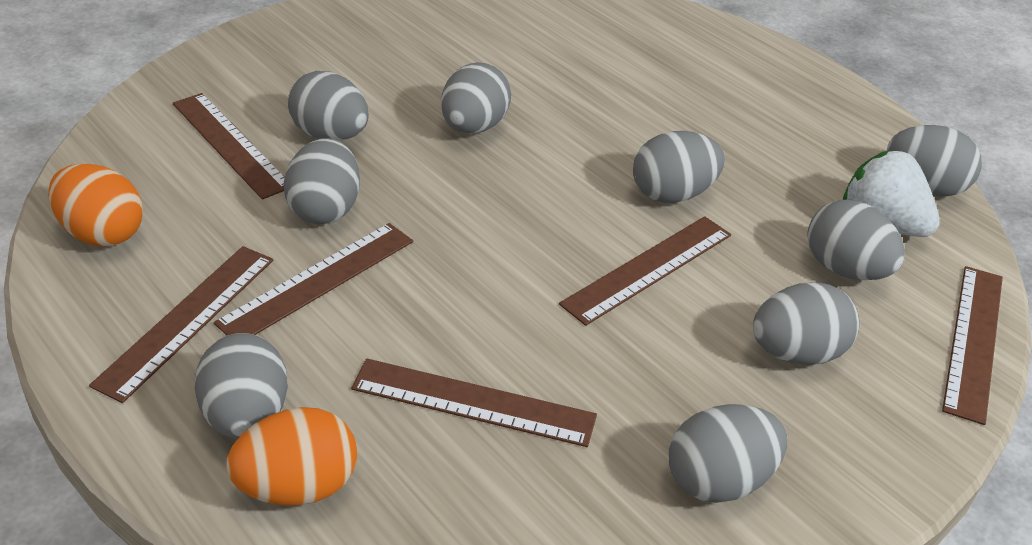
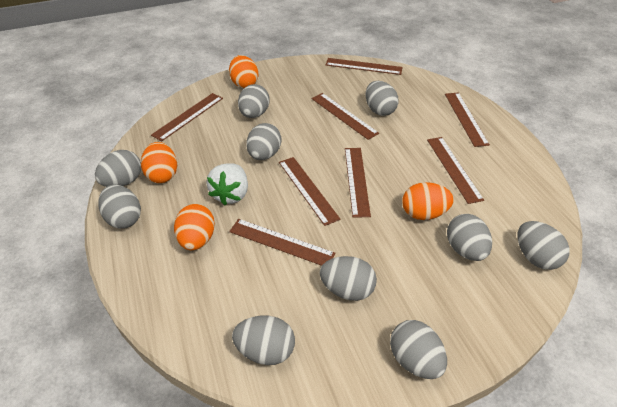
brown ruler: 6 -> 8
grey egg: 9 -> 10
orange egg: 2 -> 4

